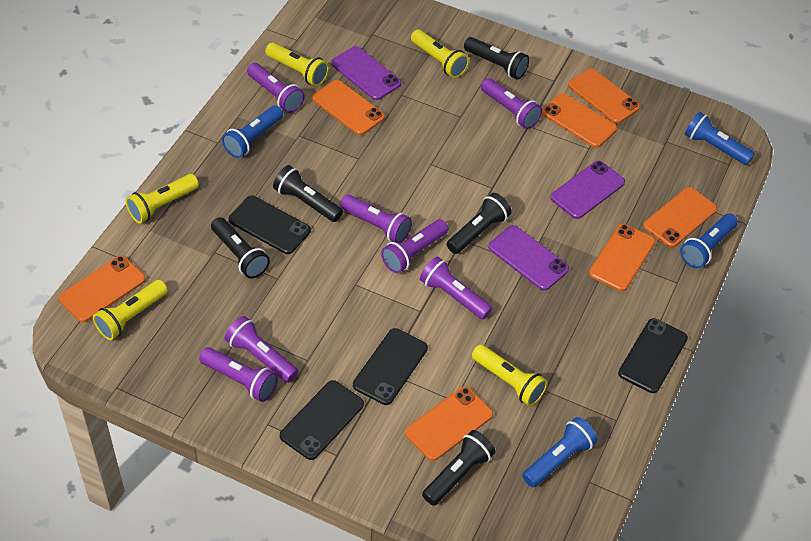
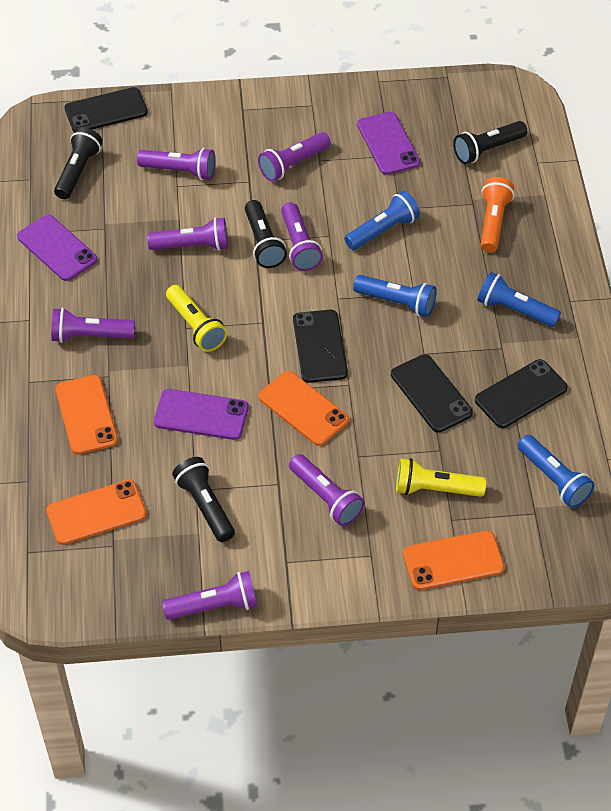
black flashlight: 5 -> 4
orange flashlight: 0 -> 1
orange phone: 7 -> 4
yellow flashlight: 5 -> 2

